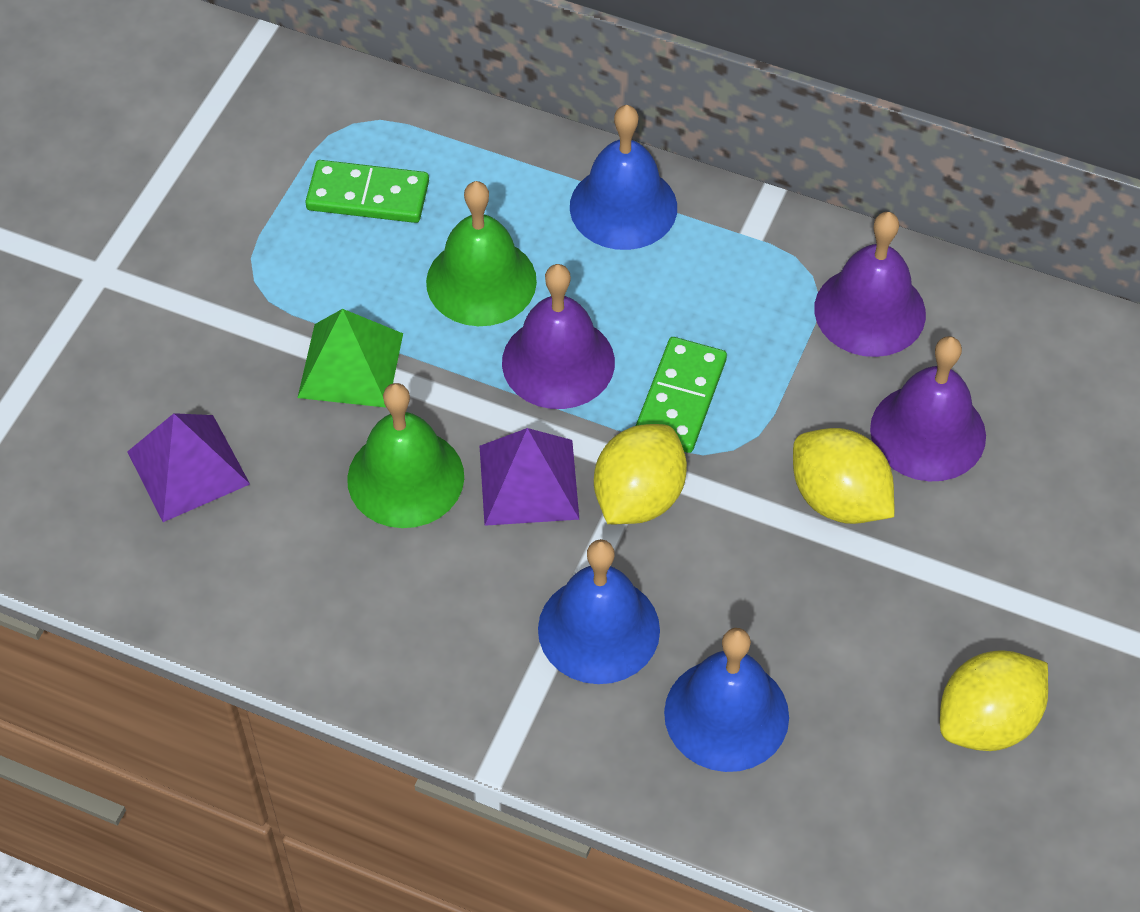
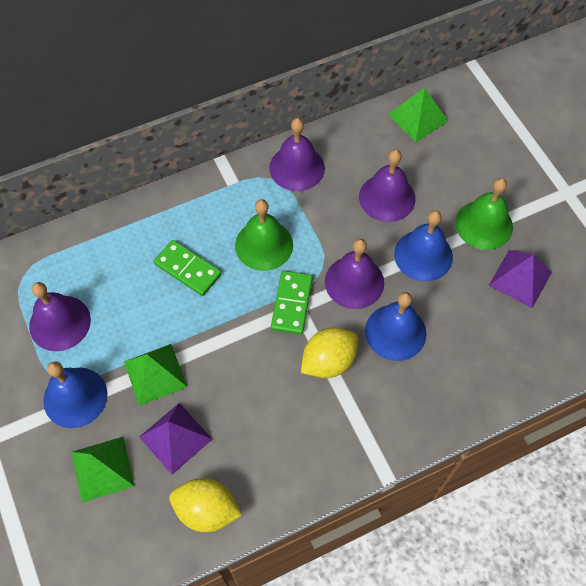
green pyramid: 1 -> 3
purple bell: 3 -> 4
yellow lemon: 3 -> 2

